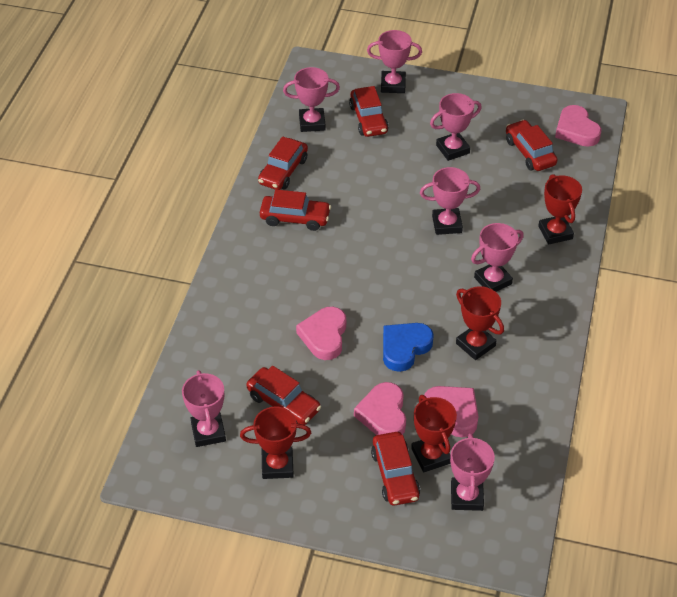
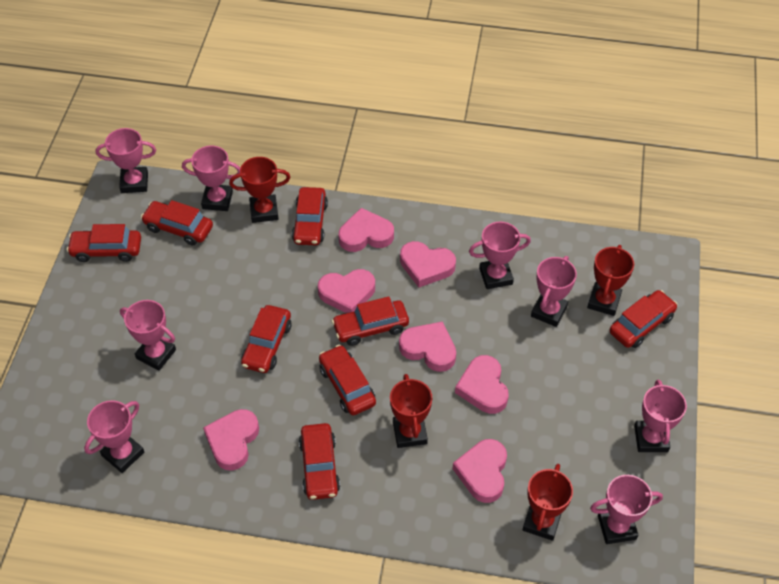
blue heart: 1 -> 0
pink heart: 4 -> 7
pink trophy: 7 -> 8
red car: 6 -> 8

